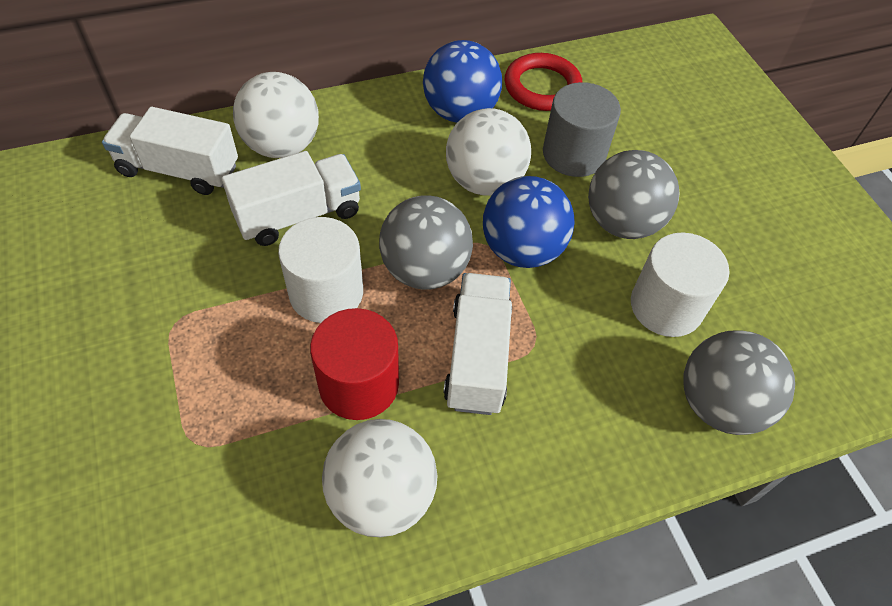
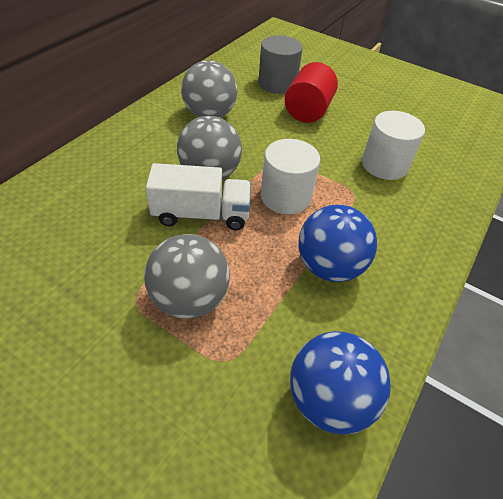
red ring: 1 -> 0
white ball: 3 -> 0
white truck: 3 -> 1

